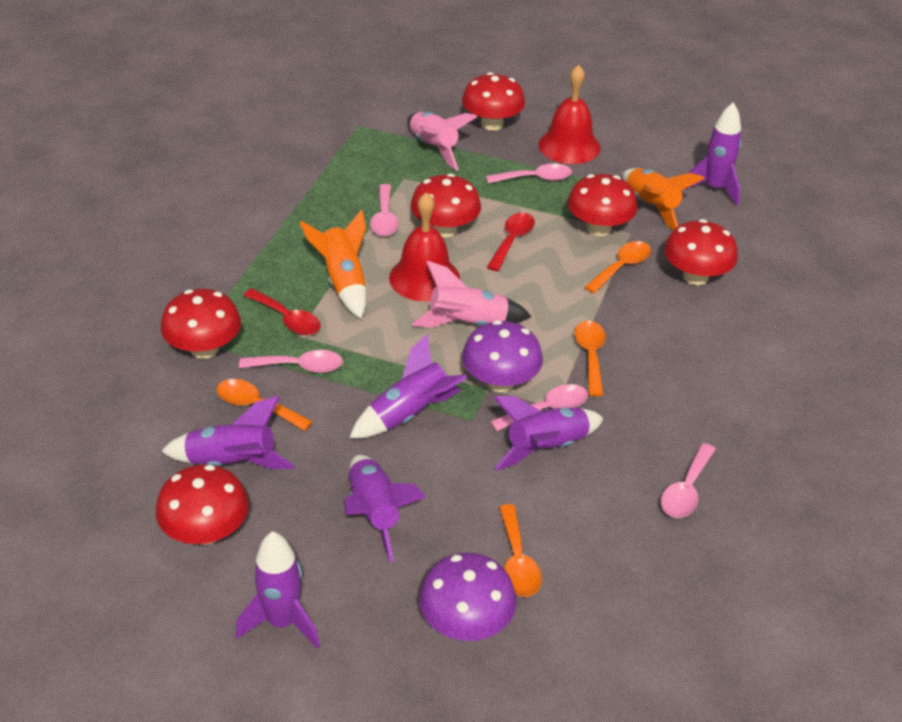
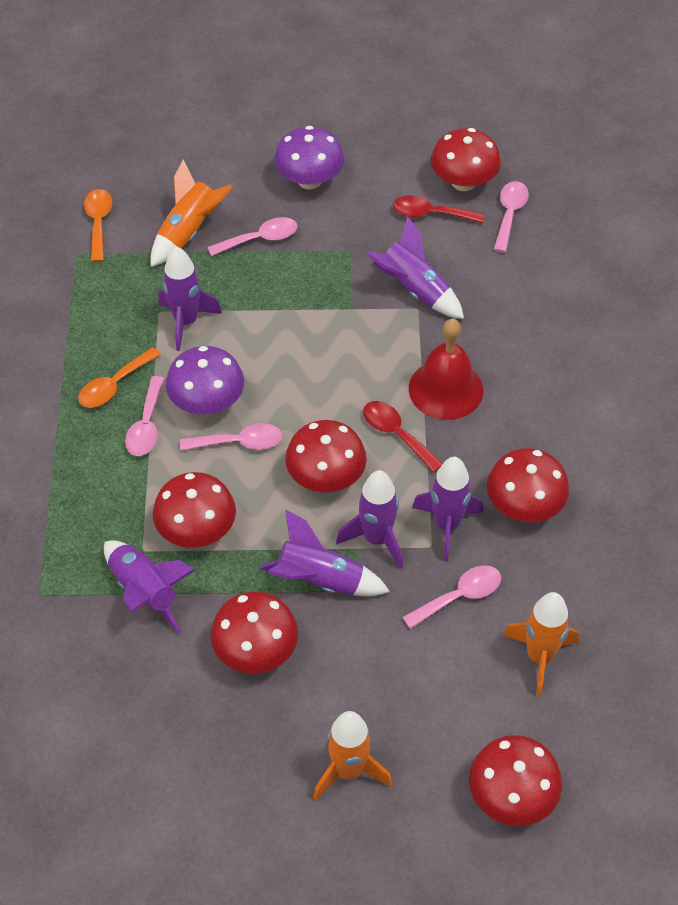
orange rocket: 2 -> 3
orange spoon: 4 -> 2
pink rocket: 2 -> 0
red bell: 2 -> 1

